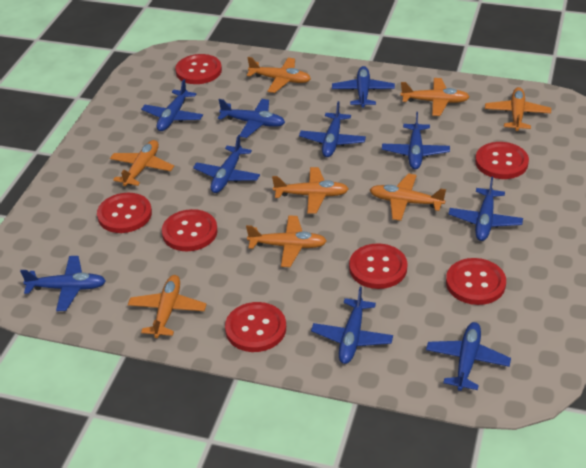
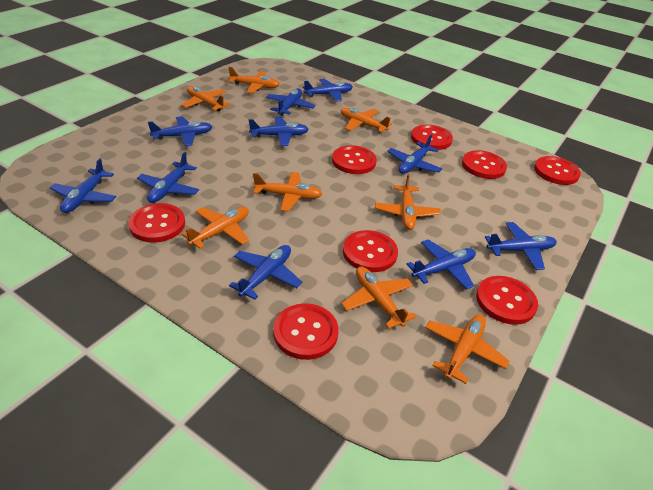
red button: 7 -> 8

